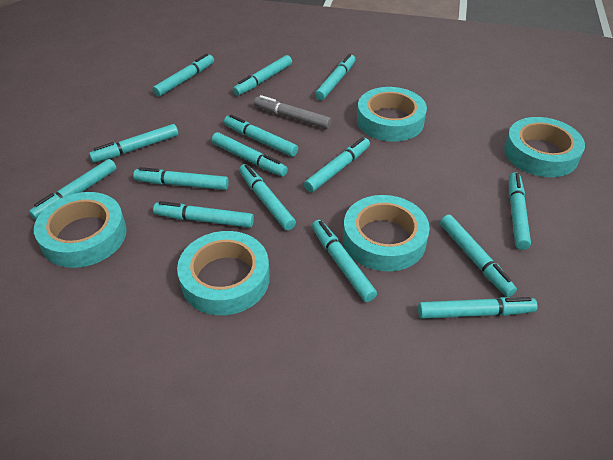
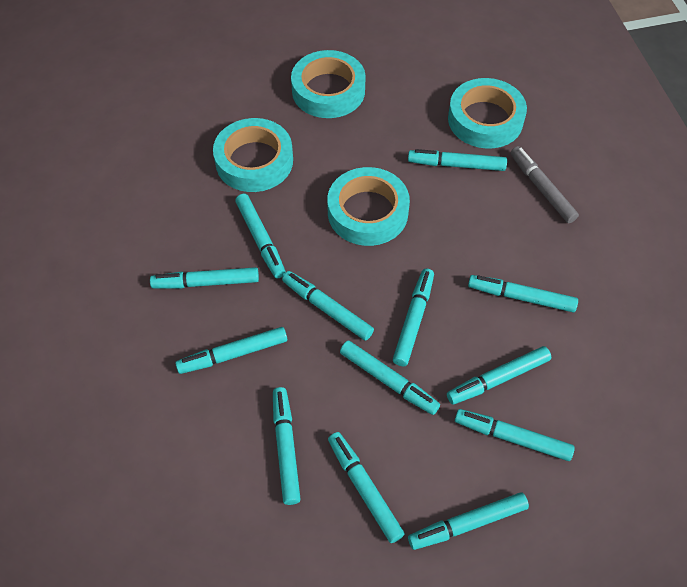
turquoise marker: 15 -> 13
turquoise tape: 5 -> 4

